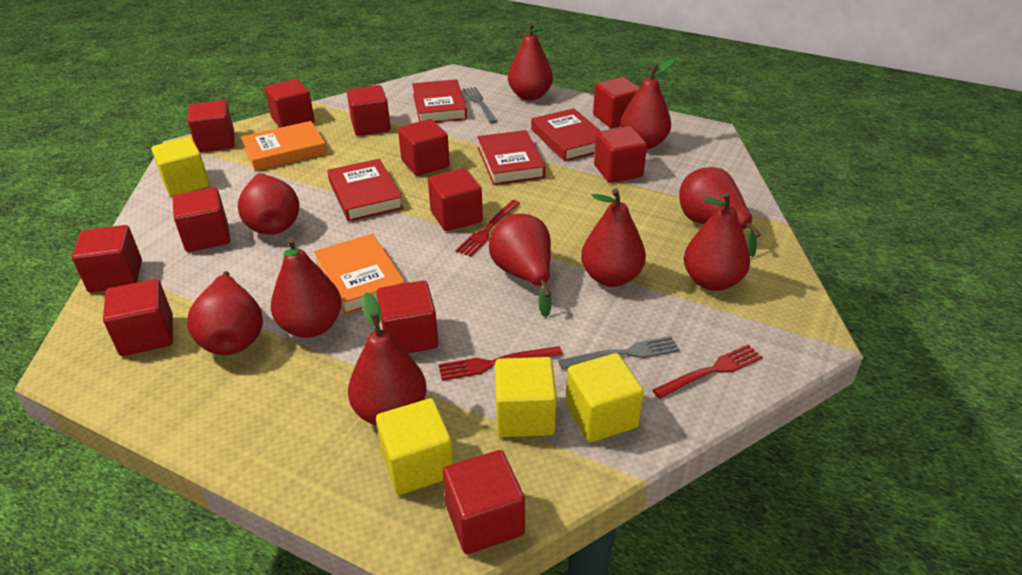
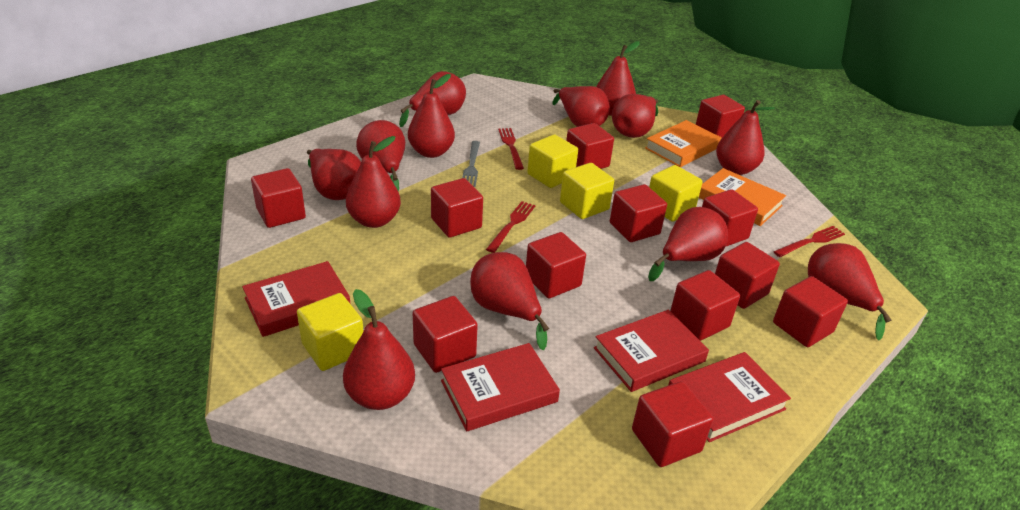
grey fork: 2 -> 1
red pear: 10 -> 13

